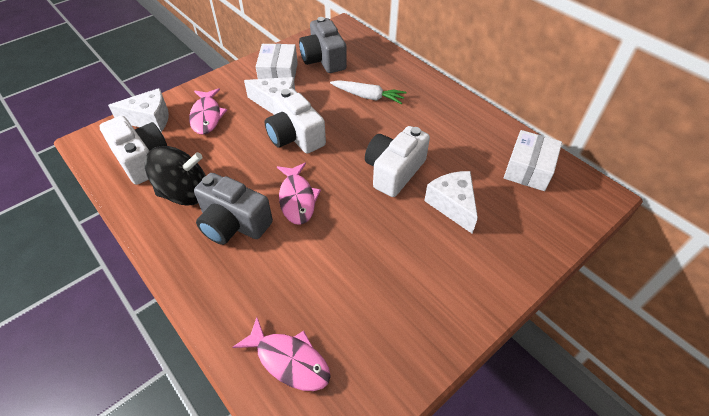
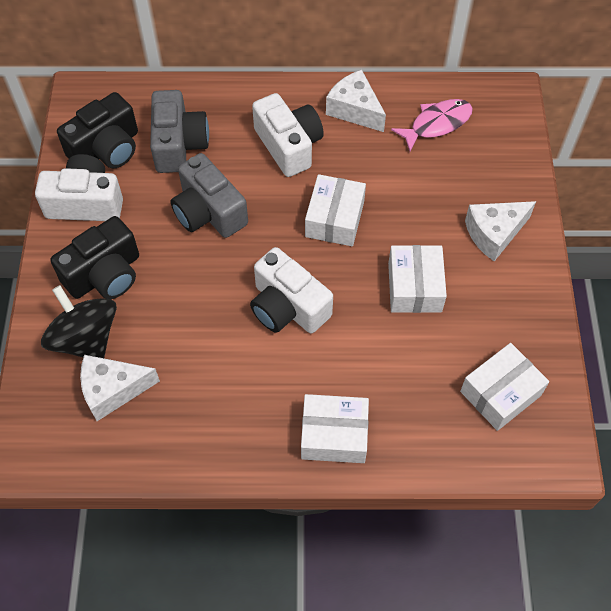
black camera: 0 -> 2
pink fish: 3 -> 1
white box: 2 -> 4
white carrot: 1 -> 0

